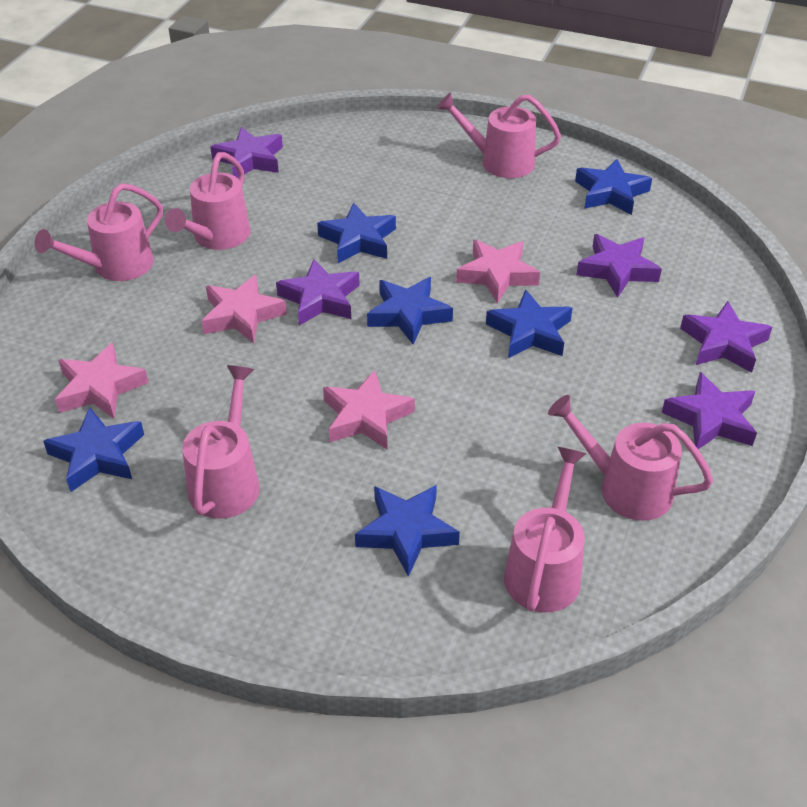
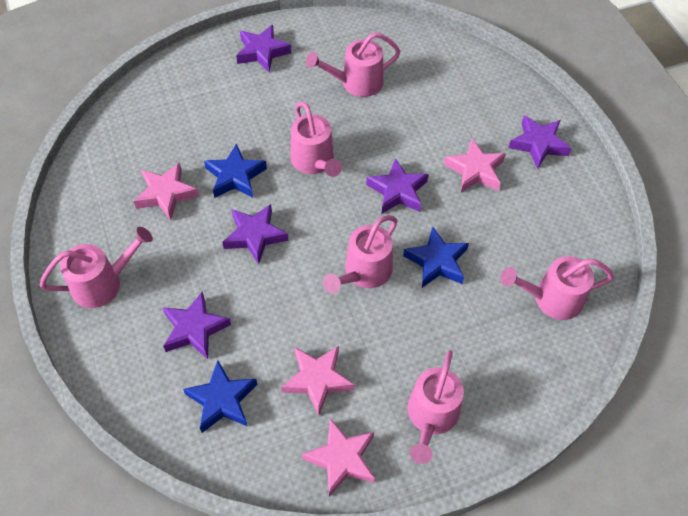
blue star: 6 -> 3

